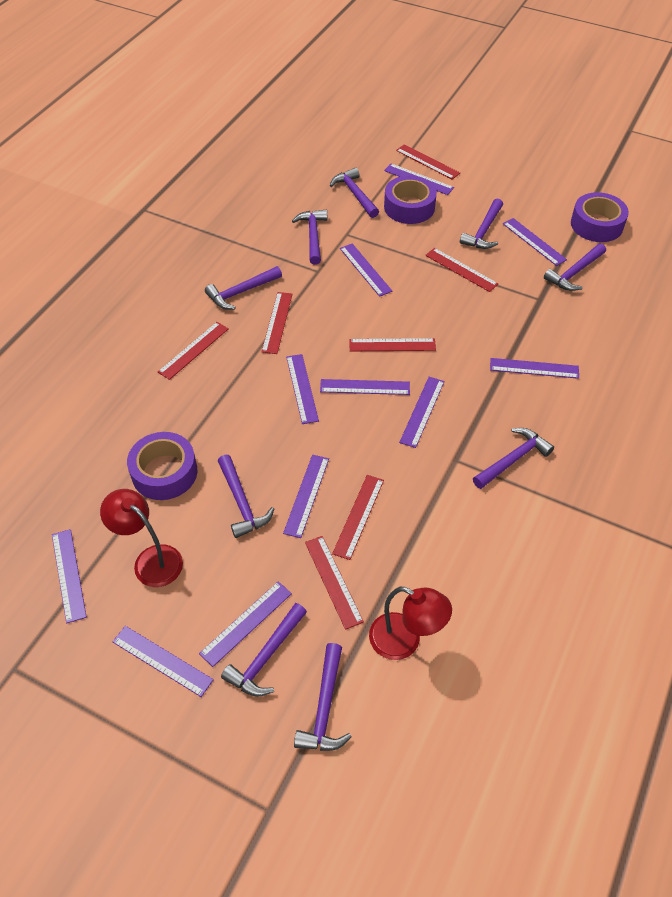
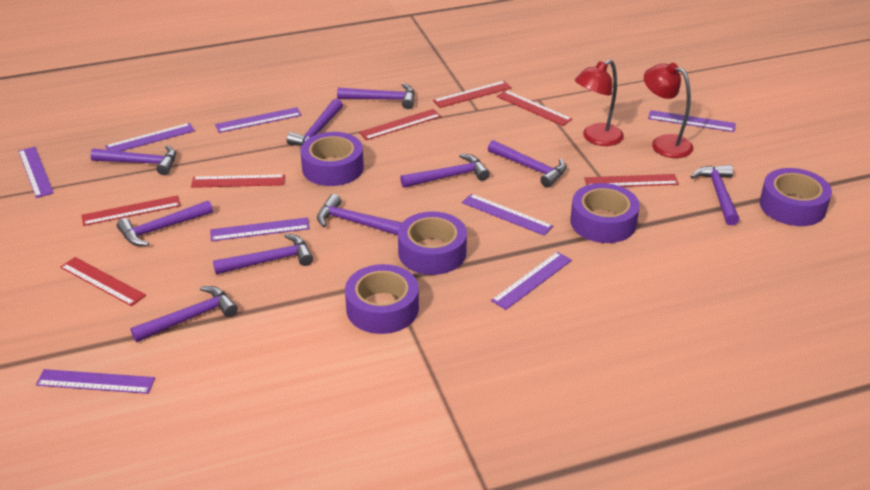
purple hammer: 9 -> 10
purple ruler: 11 -> 8
purple tape: 3 -> 5

